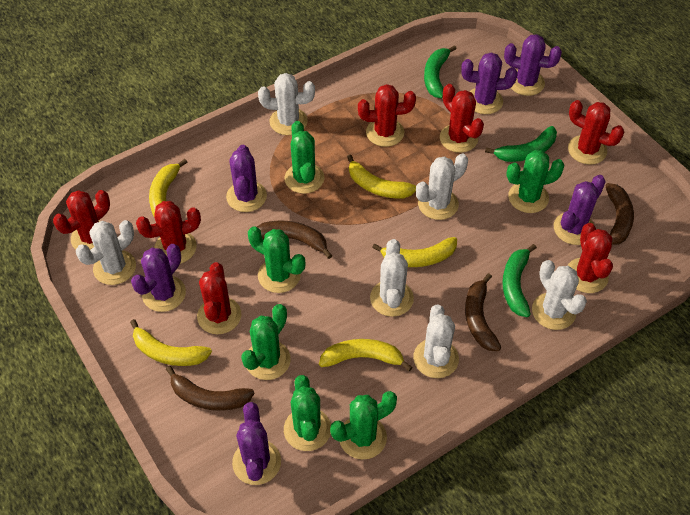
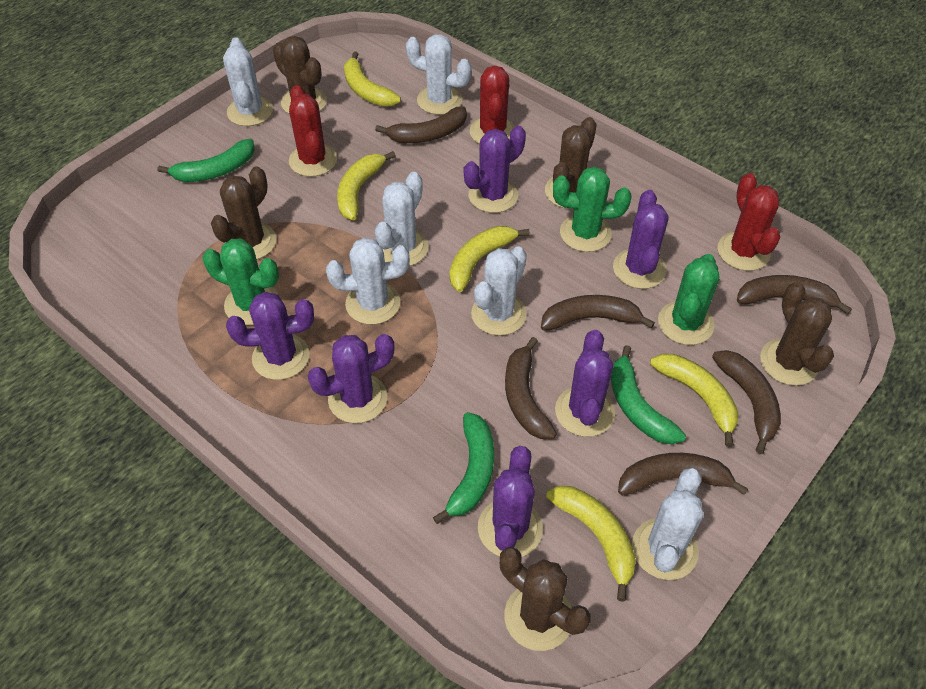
brown banana: 4 -> 6
brown cactus: 0 -> 5
green cactus: 6 -> 3
red cactus: 7 -> 3

